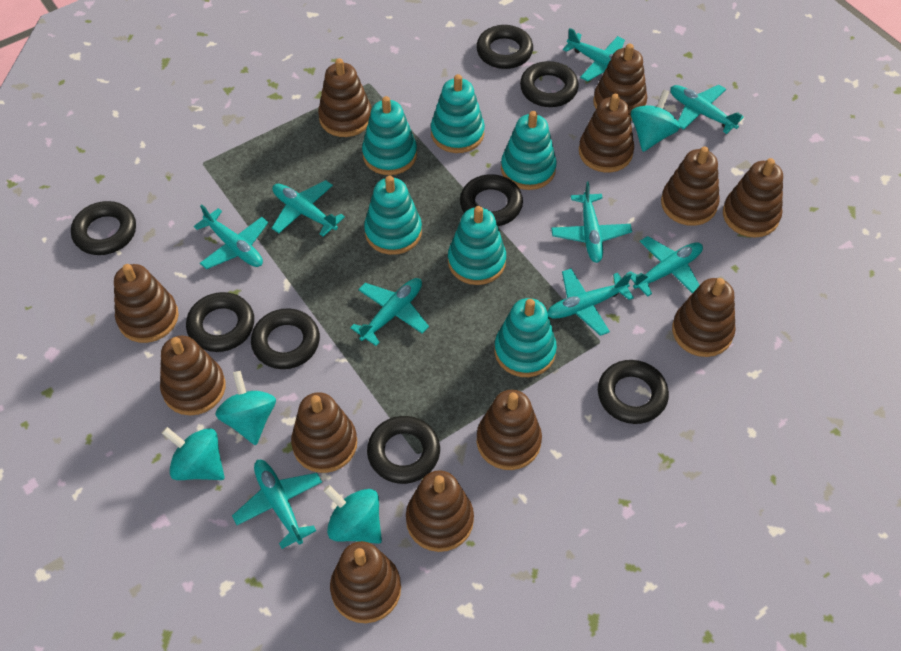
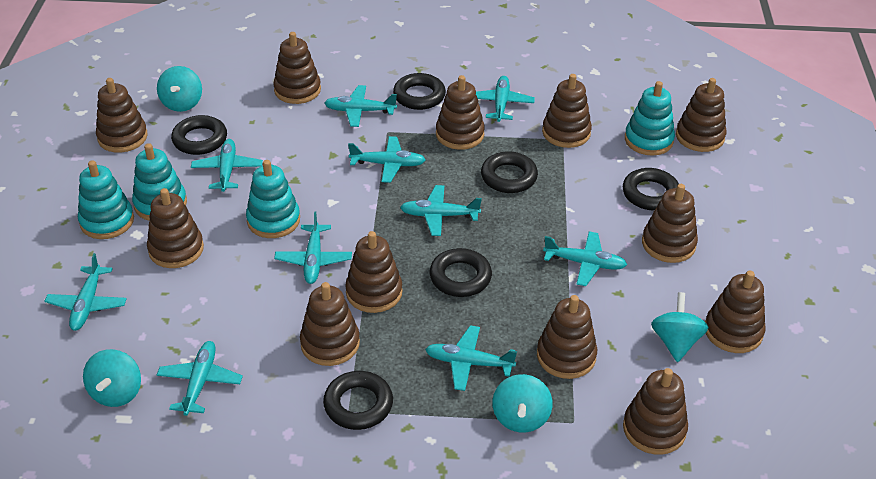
black ring: 8 -> 6
turquoise plane: 9 -> 10
turquoise stacking toy: 6 -> 4

